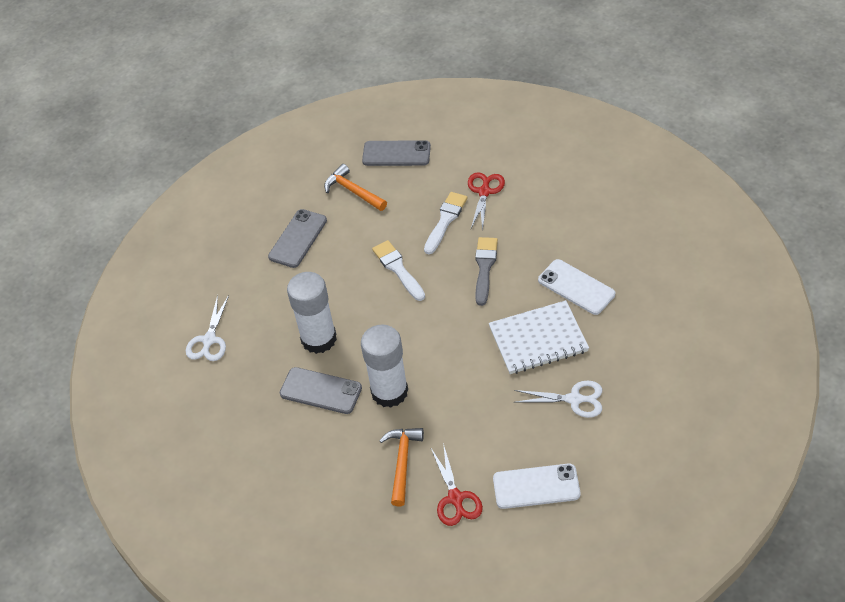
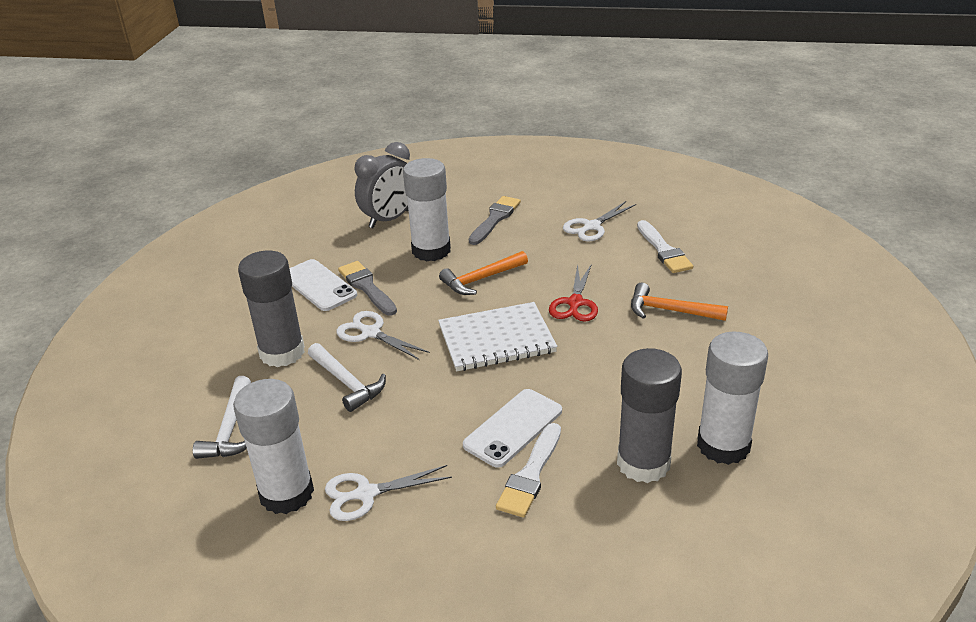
grey brush: 1 -> 2
grey clock: 0 -> 1
grey glue stick: 0 -> 2
grey phone: 3 -> 0
red scissors: 2 -> 1
white glue stick: 2 -> 3
white hammer: 0 -> 2
white scissors: 2 -> 3

